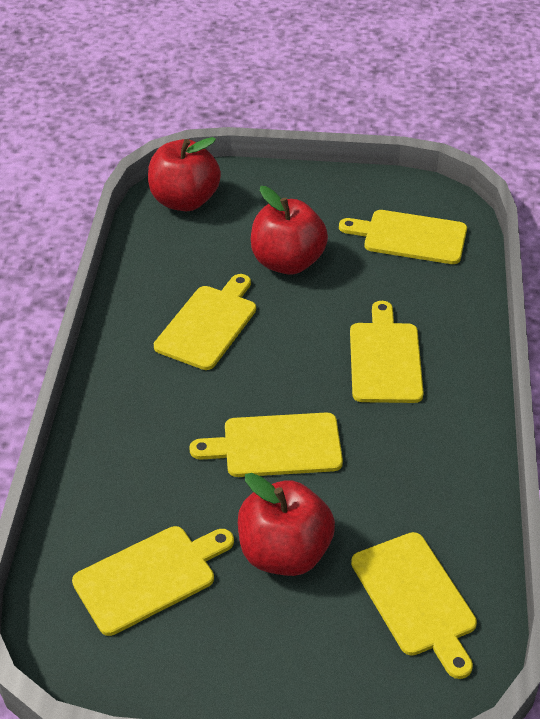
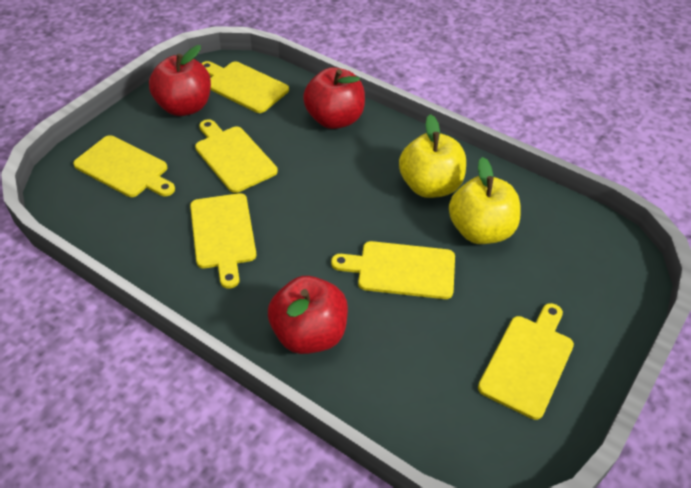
yellow apple: 0 -> 2

